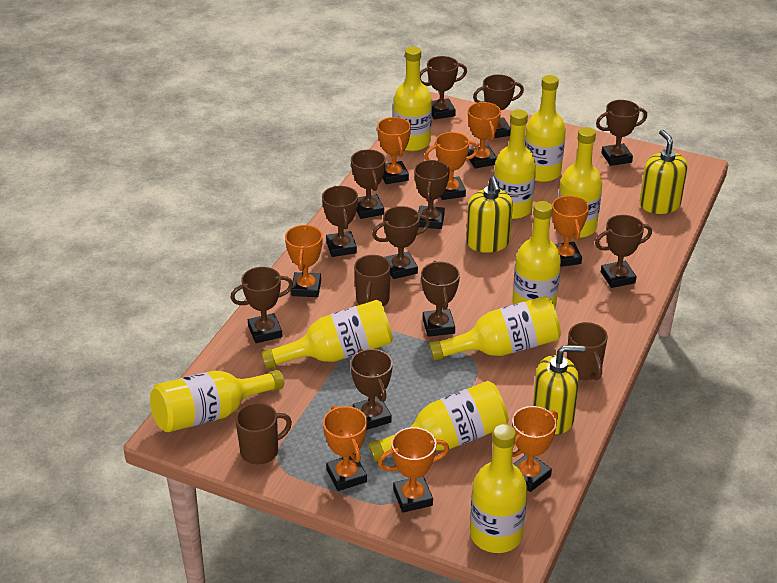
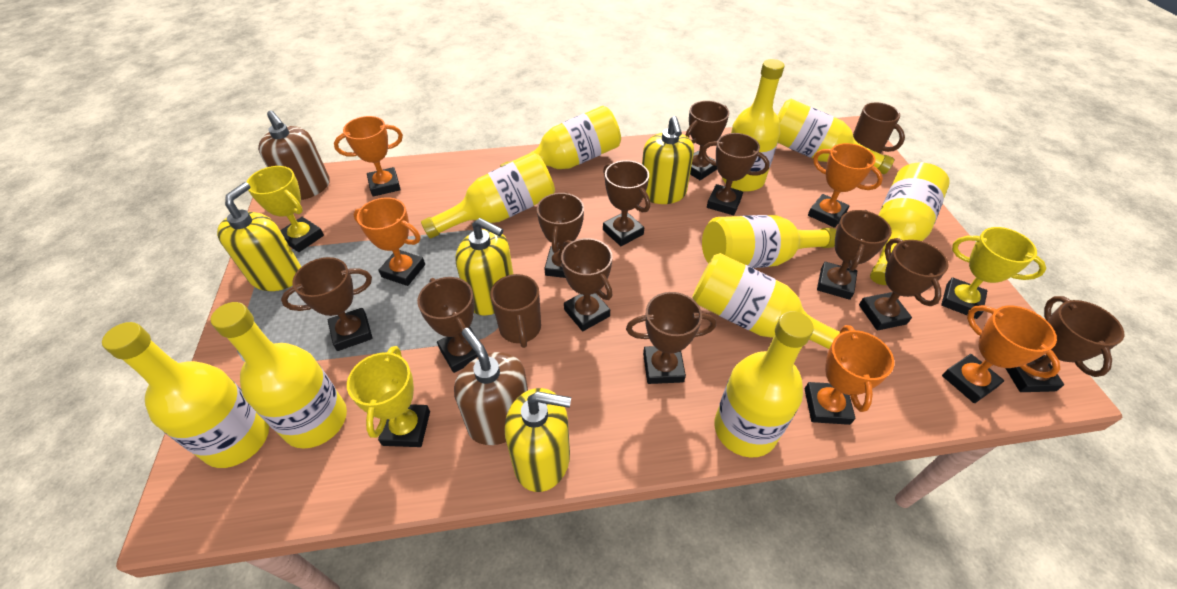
brown mug: 3 -> 2
brown soap dispenser: 0 -> 2
orange trophy: 8 -> 5
yellow soap dispenser: 3 -> 4
yellow trophy: 0 -> 3

